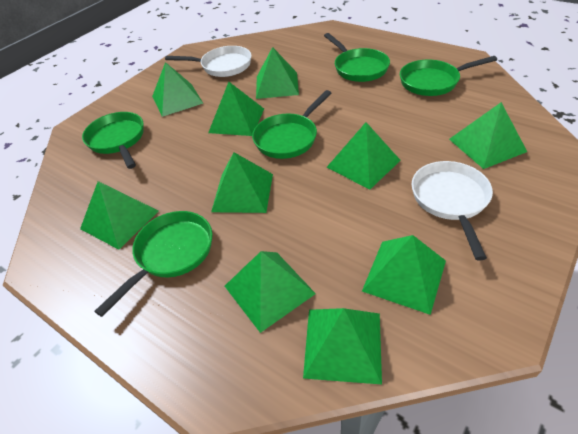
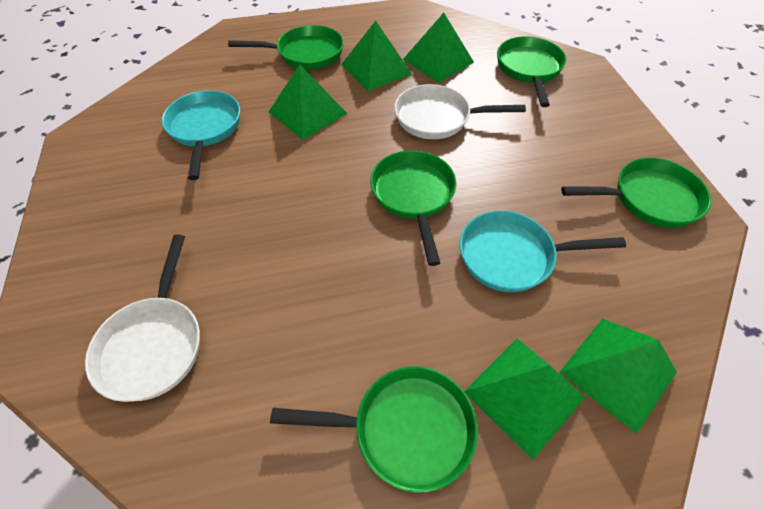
green pyramid: 10 -> 5
turquoise pan: 0 -> 2

